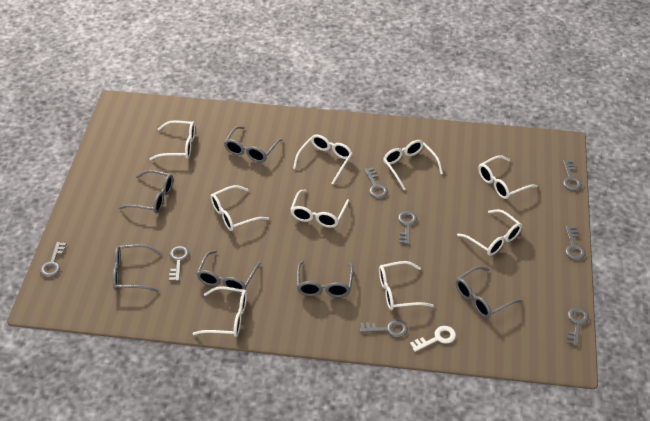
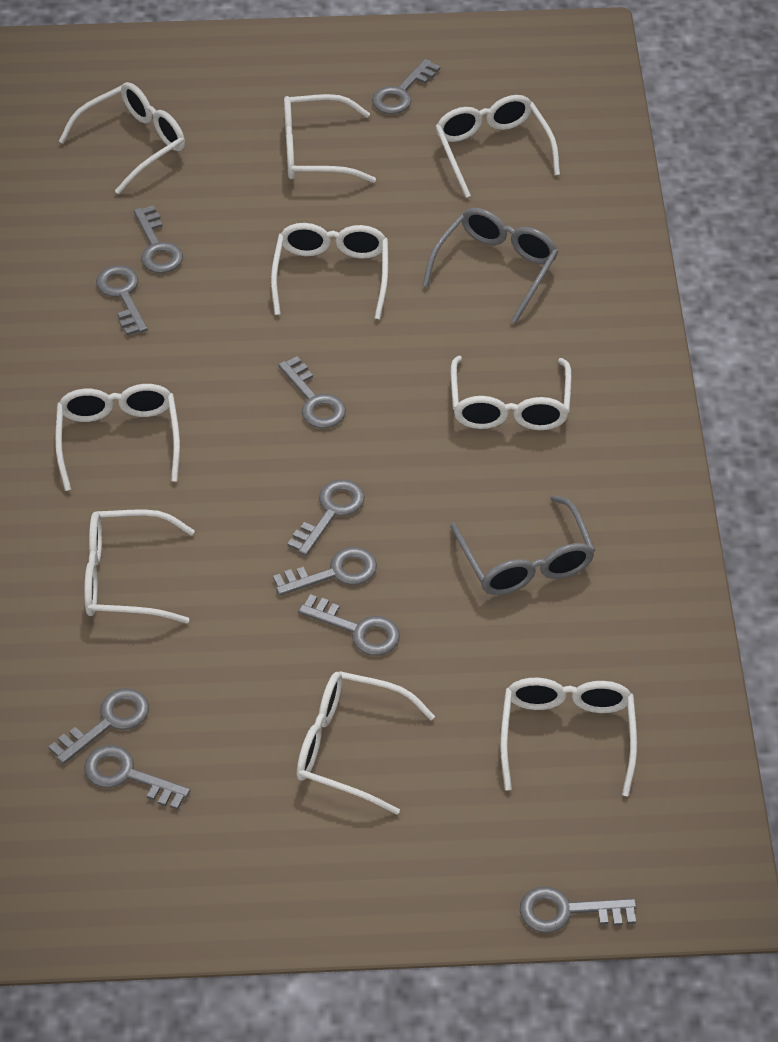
grey glasses: 6 -> 2
grey key: 8 -> 10
white key: 1 -> 0

